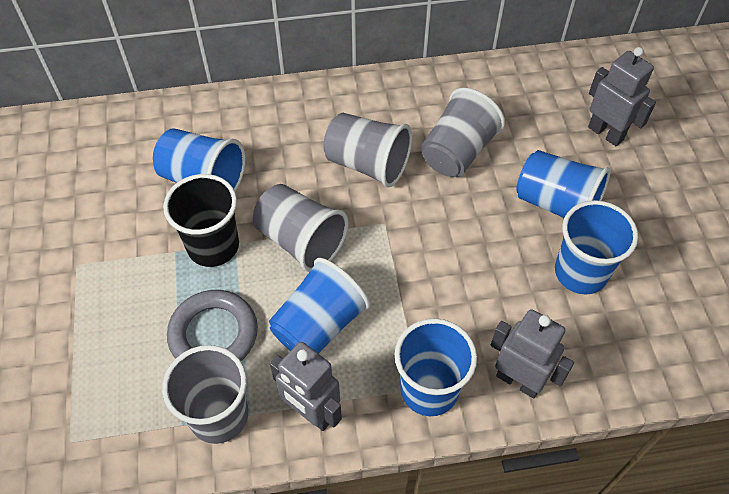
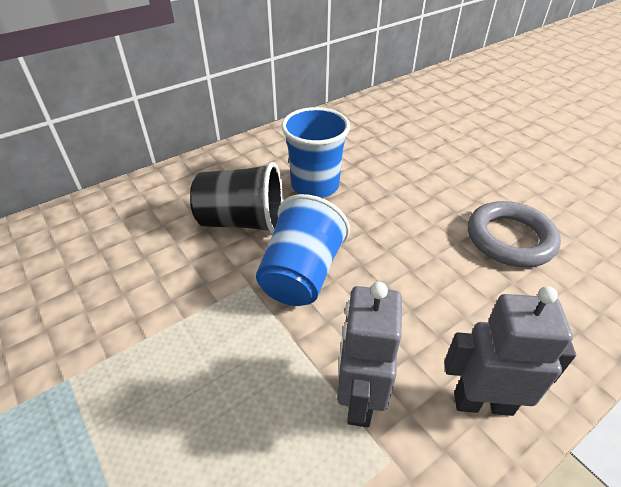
blue cup: 5 -> 2
grey cup: 4 -> 0
grey robot: 3 -> 2

